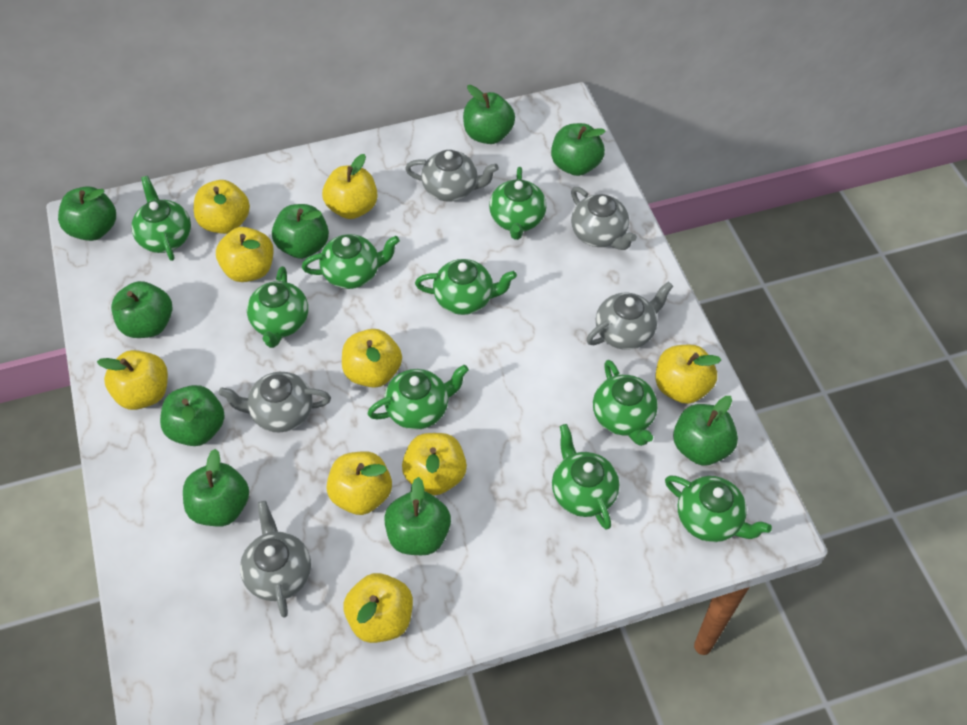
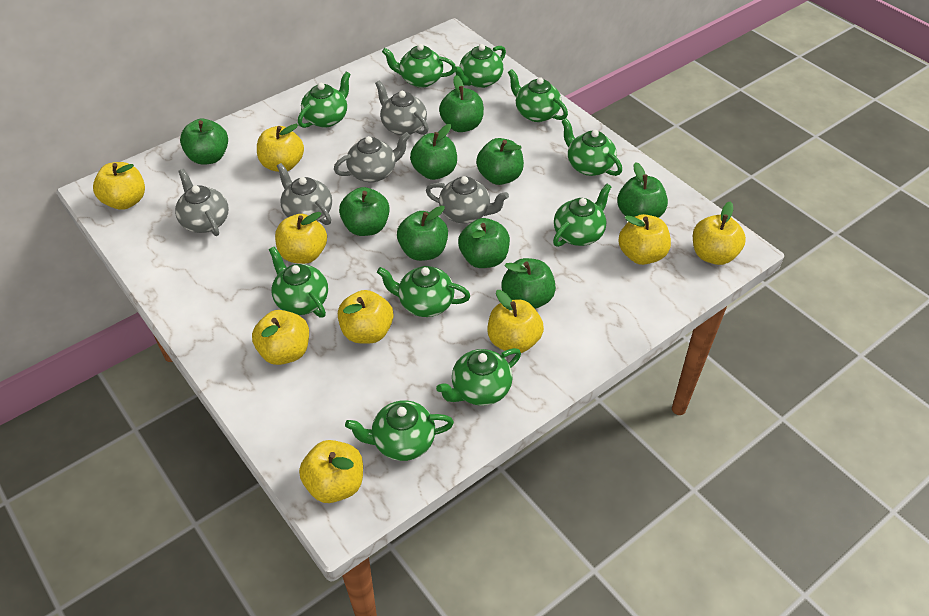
green teapot: 9 -> 10

